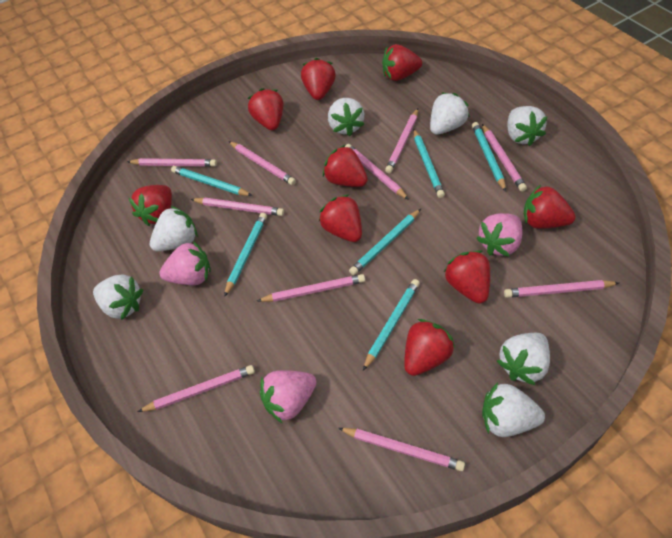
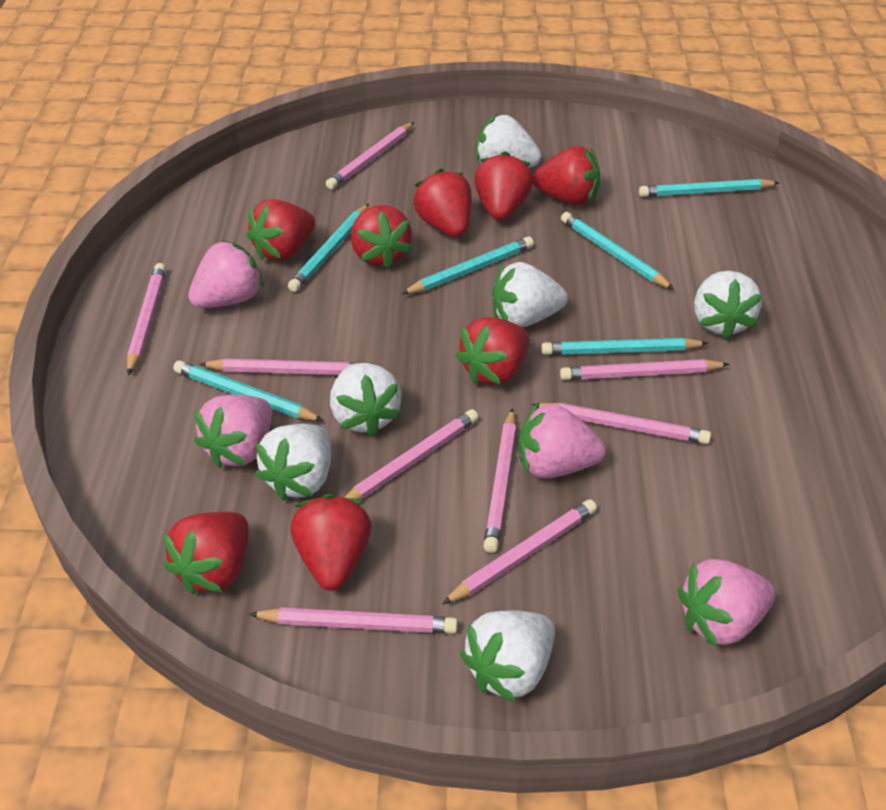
pink pencil: 10 -> 9
pink strawberry: 3 -> 4
red strawberry: 9 -> 8
white strawberry: 7 -> 6

